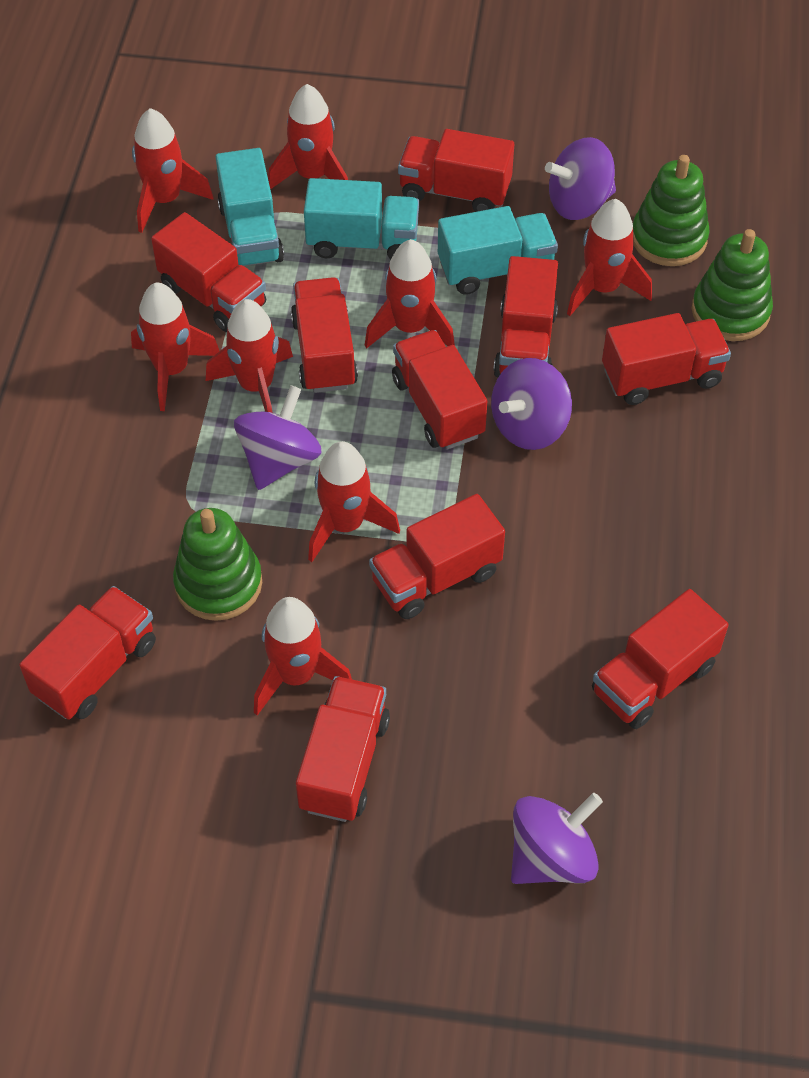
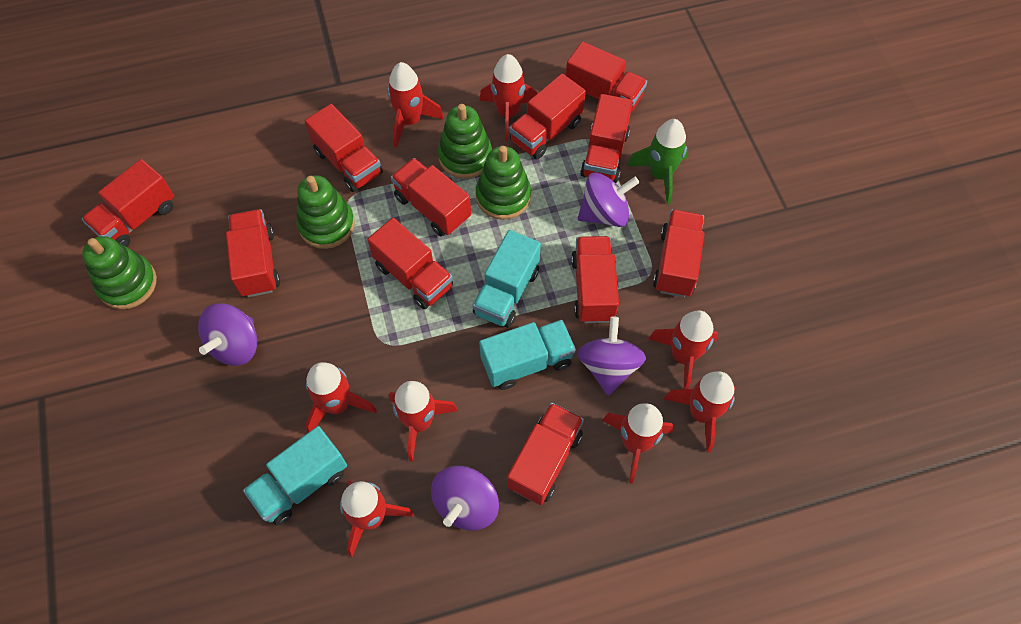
green rocket: 0 -> 1
green stacking toy: 3 -> 4
red truck: 10 -> 11

